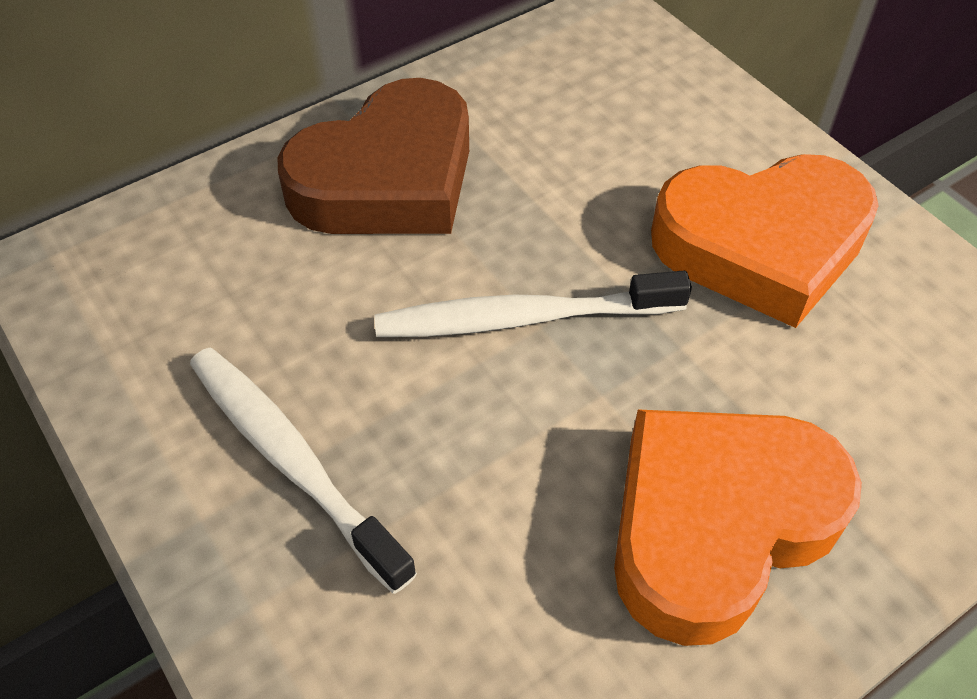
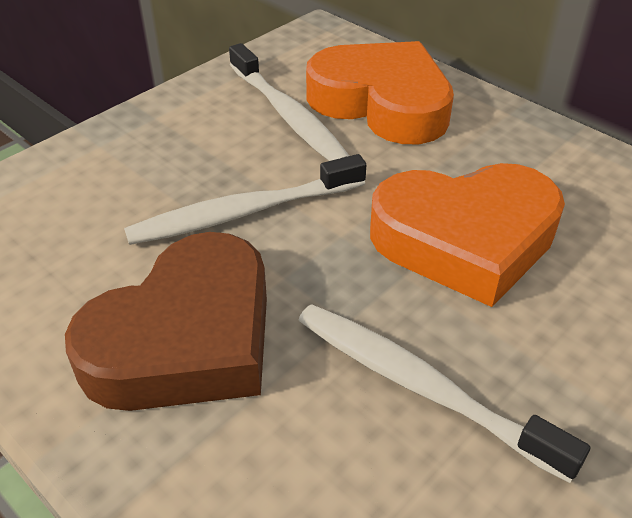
white toothbrush: 2 -> 3

